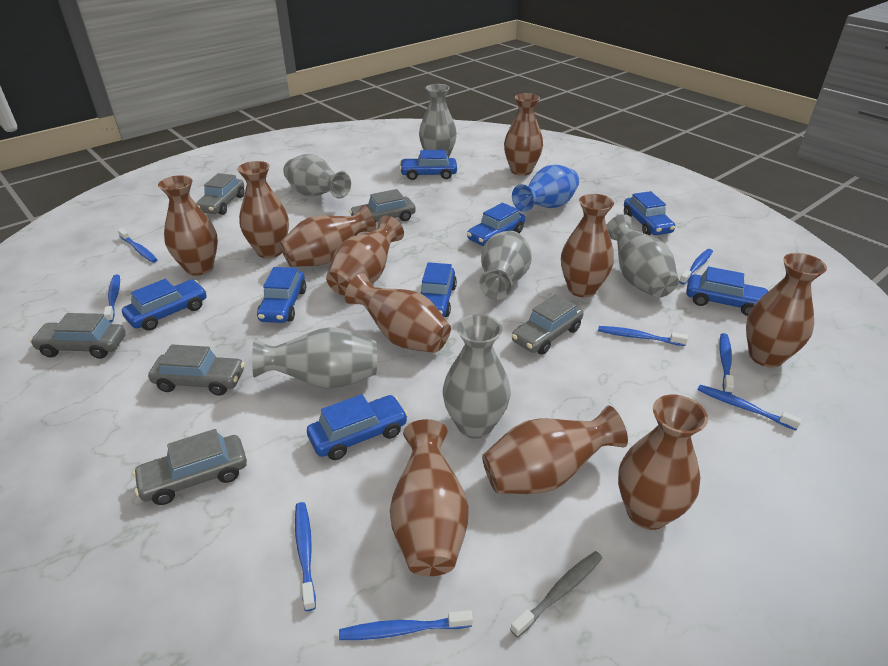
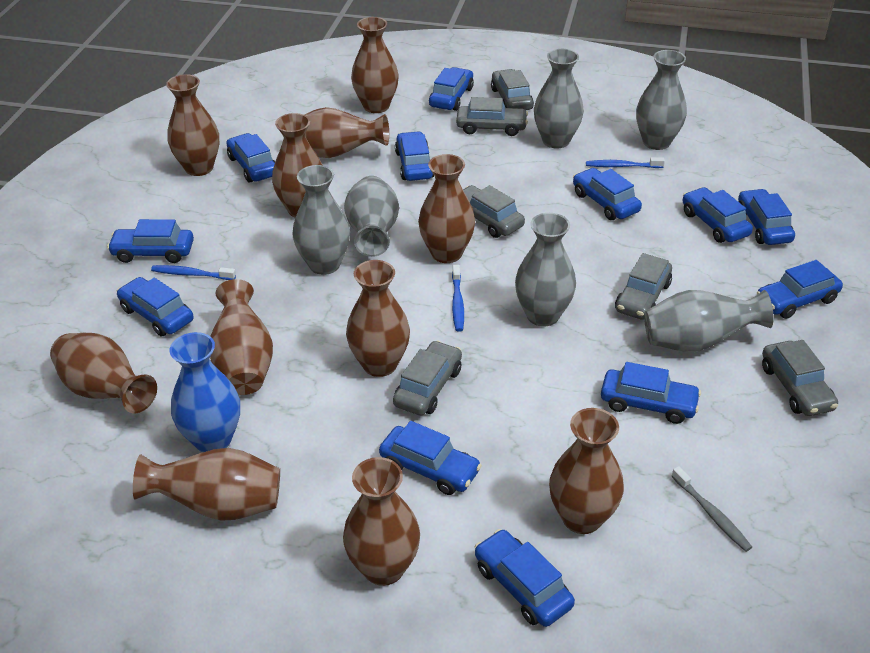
blue car: 8 -> 12
blue toothbrush: 8 -> 3

